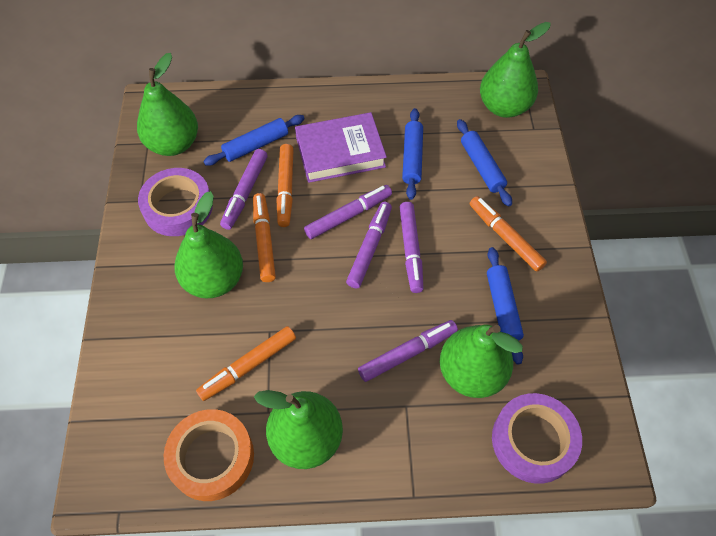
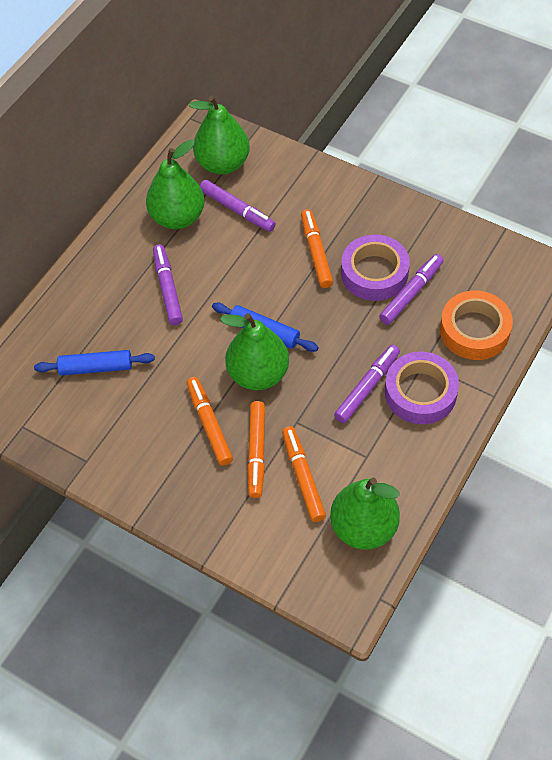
blue rolling pin: 4 -> 2
green pear: 5 -> 4
purple book: 1 -> 0
purple marker: 5 -> 4

